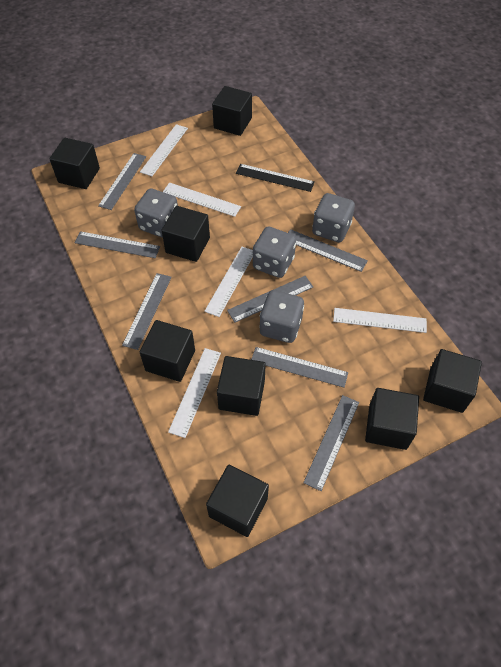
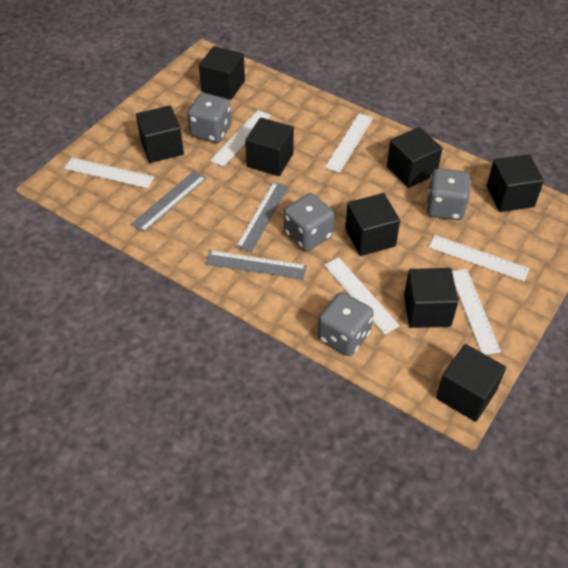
black ruler: 1 -> 0
grey ruler: 7 -> 3
white ruler: 5 -> 6

